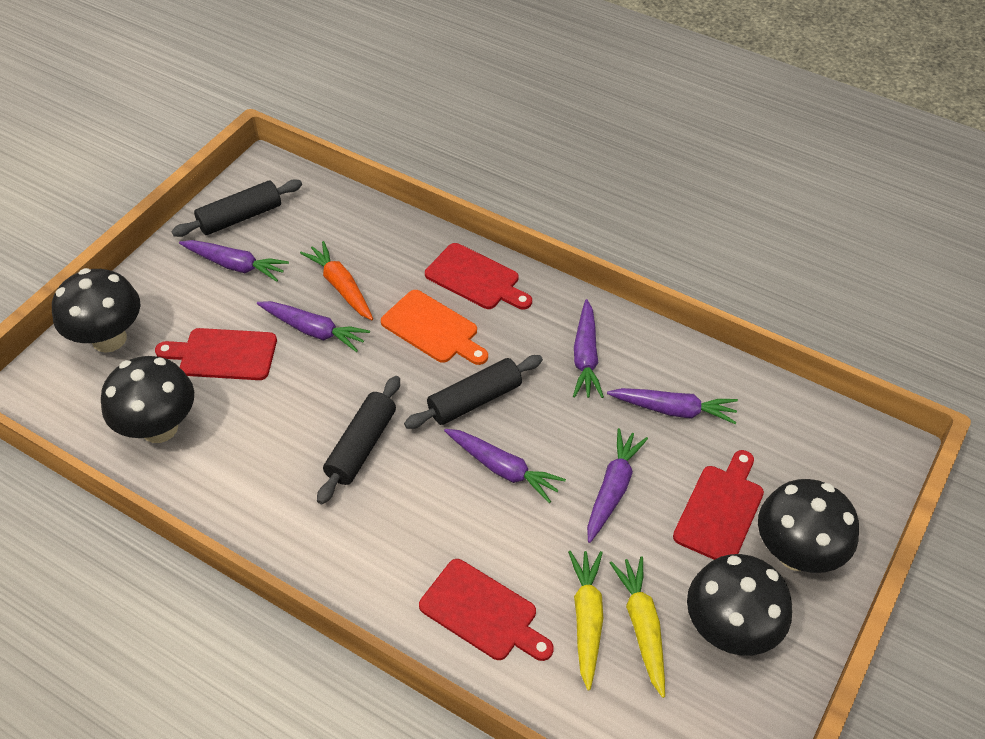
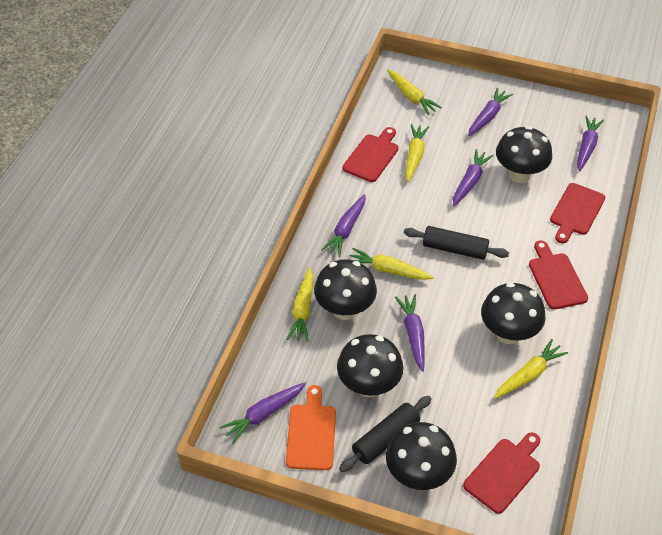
black mushroom: 4 -> 5
black rolling pin: 3 -> 2
orange carrot: 1 -> 0
yellow carrot: 2 -> 5

